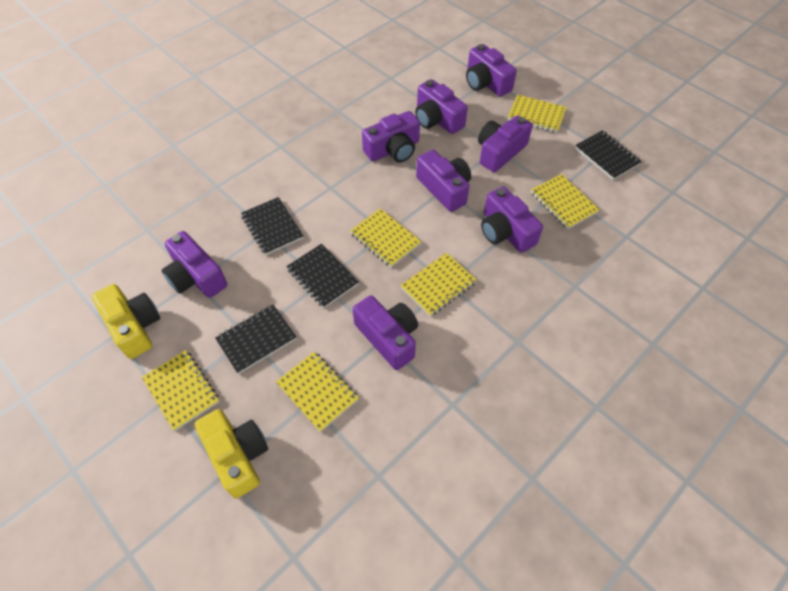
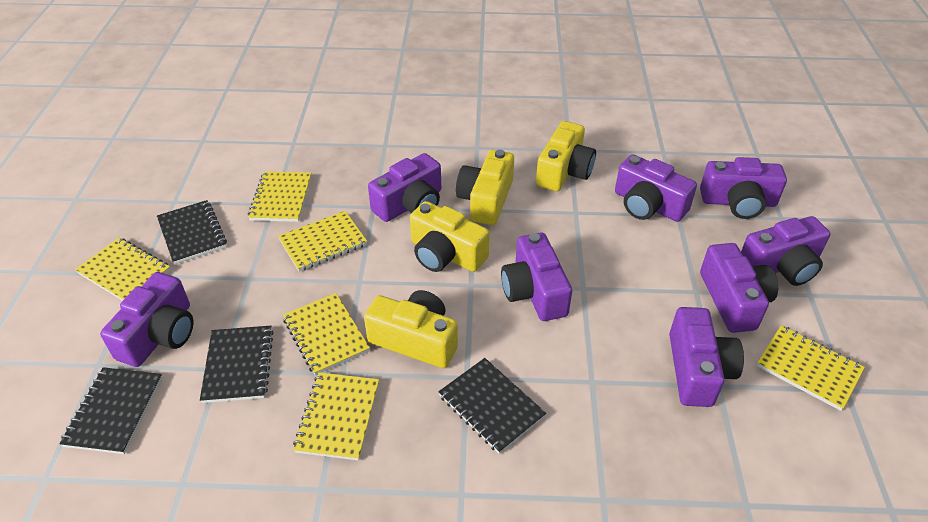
yellow camera: 2 -> 4

